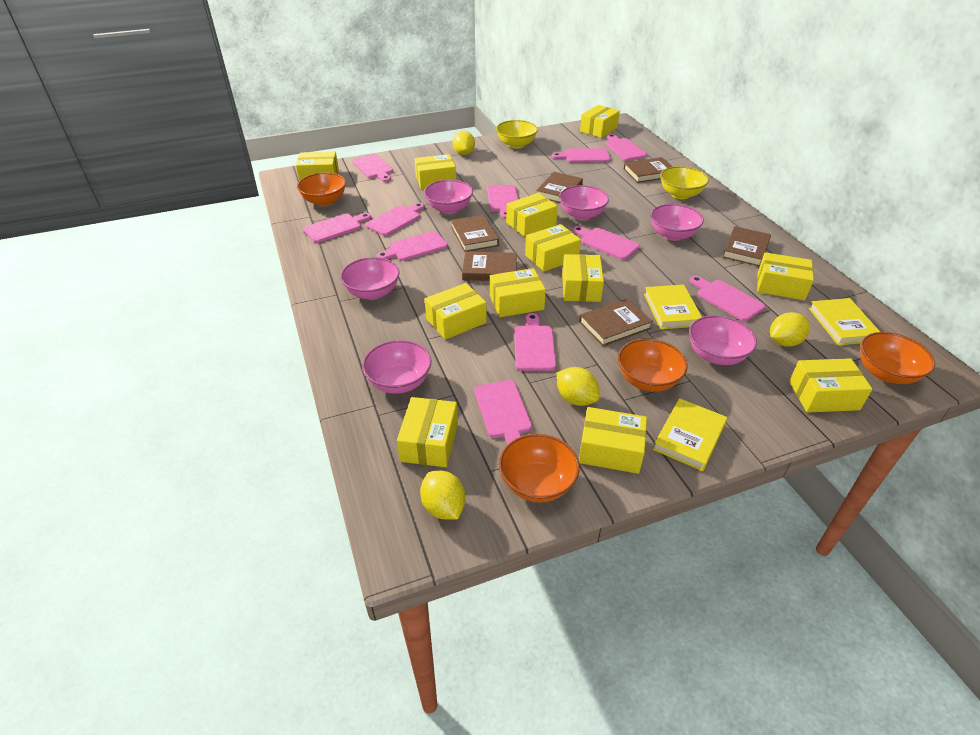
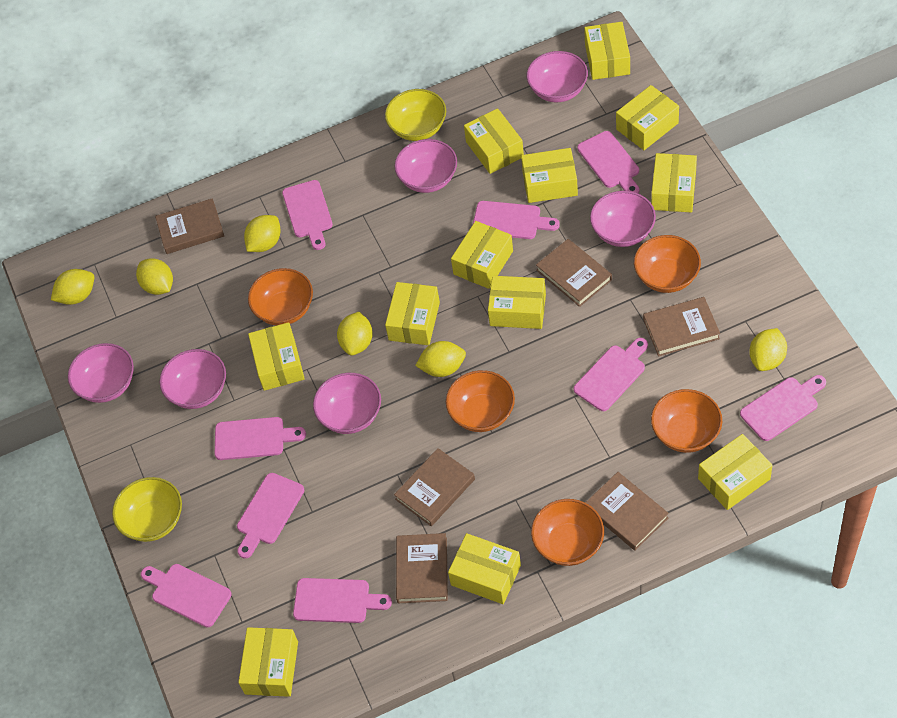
orange bowl: 4 -> 5
pink cutting board: 11 -> 9
yellow book: 3 -> 0
yellow lemon: 4 -> 6

